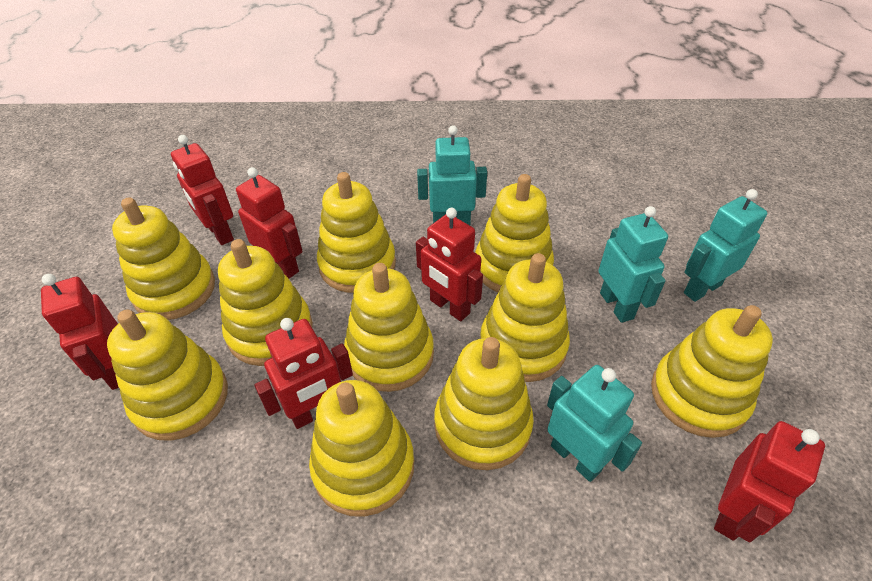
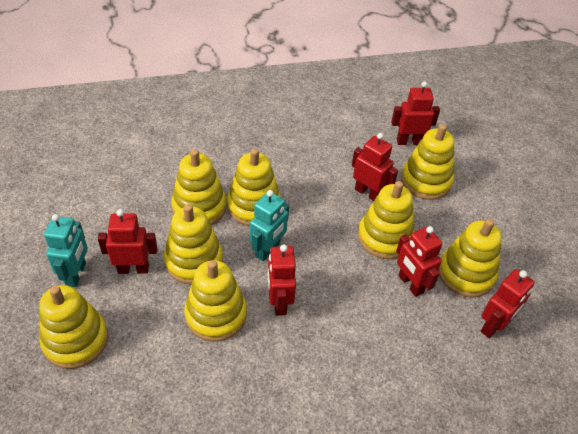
turquoise robot: 4 -> 2
yellow stacking toy: 10 -> 8

